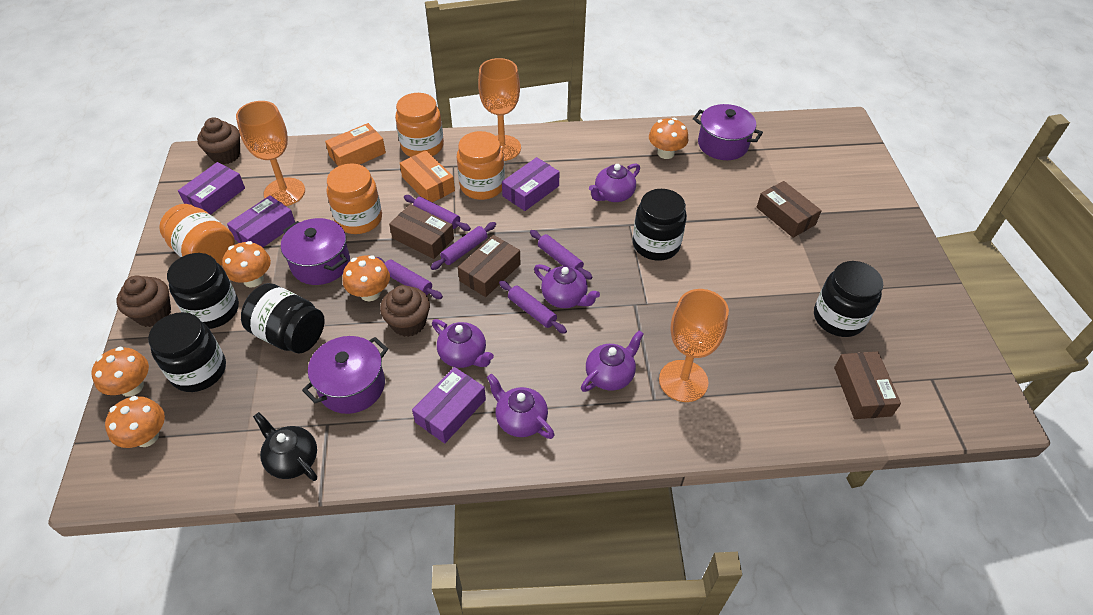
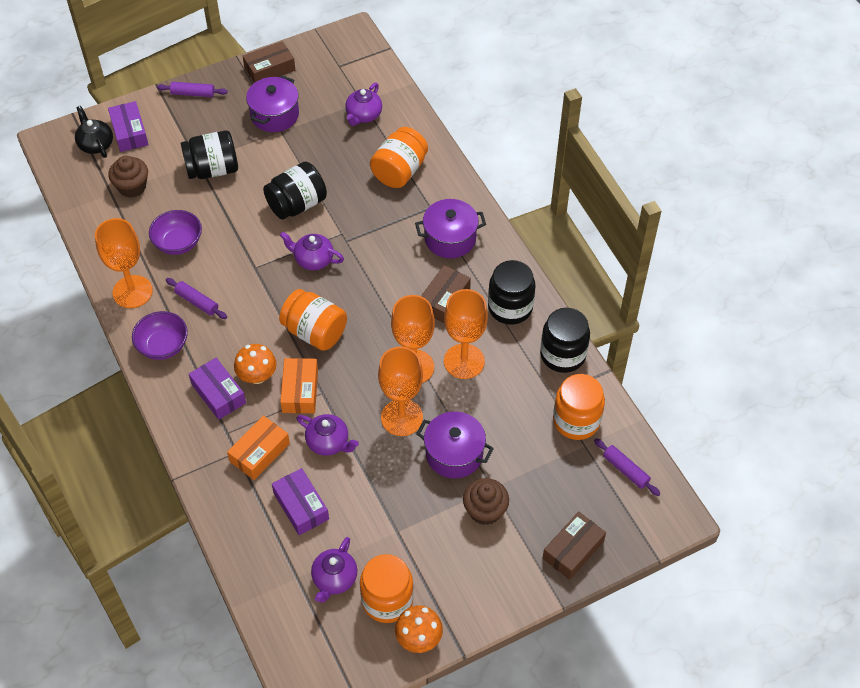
black jar: 5 -> 4
brown box: 4 -> 3
brown cupcake: 3 -> 2
orange goblet: 3 -> 4
orange mushroom: 5 -> 2
purple bowl: 0 -> 2
purple box: 4 -> 3
purple rolling pin: 5 -> 3
purple teapot: 5 -> 4

